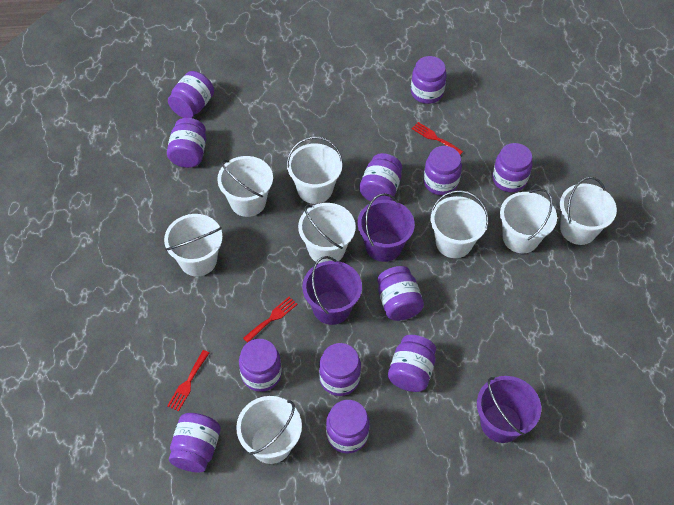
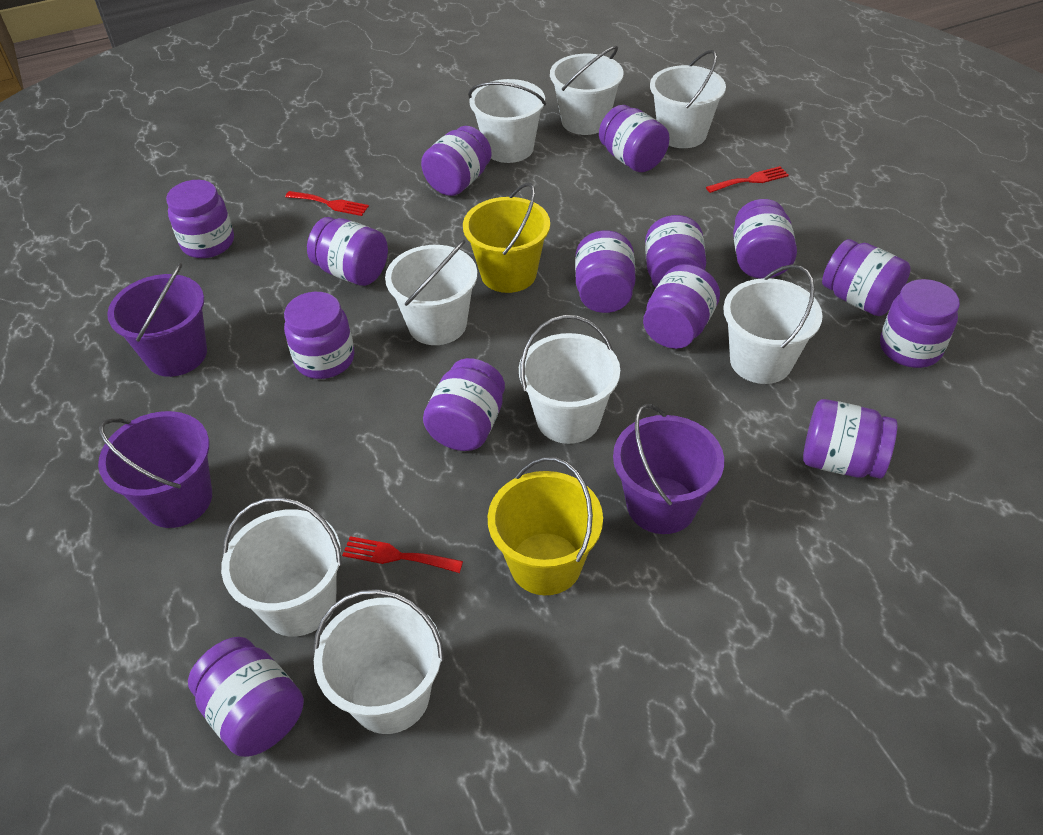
purple jar: 12 -> 14
yellow bucket: 0 -> 2

